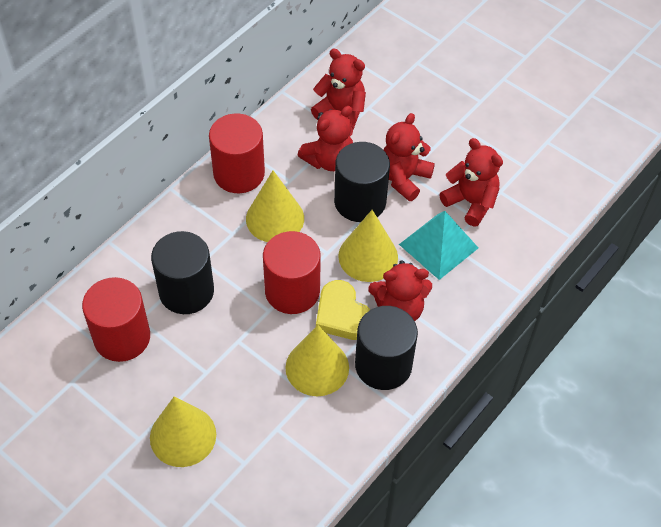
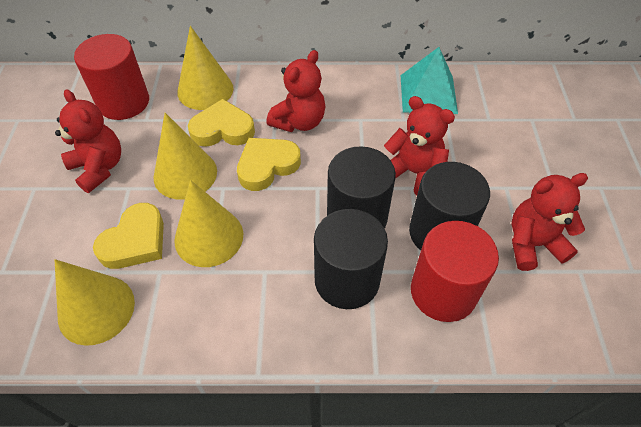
red cylinder: 3 -> 2
red teddy bear: 5 -> 4
yellow heart: 1 -> 3

